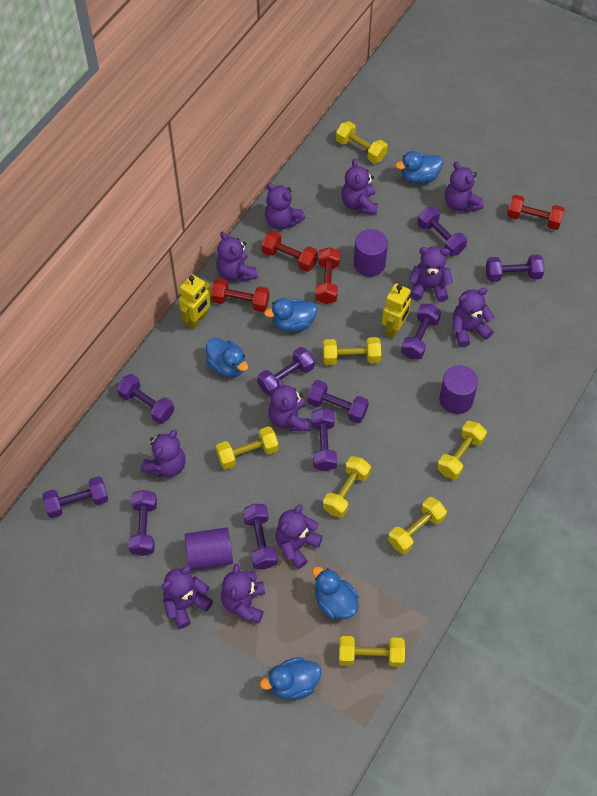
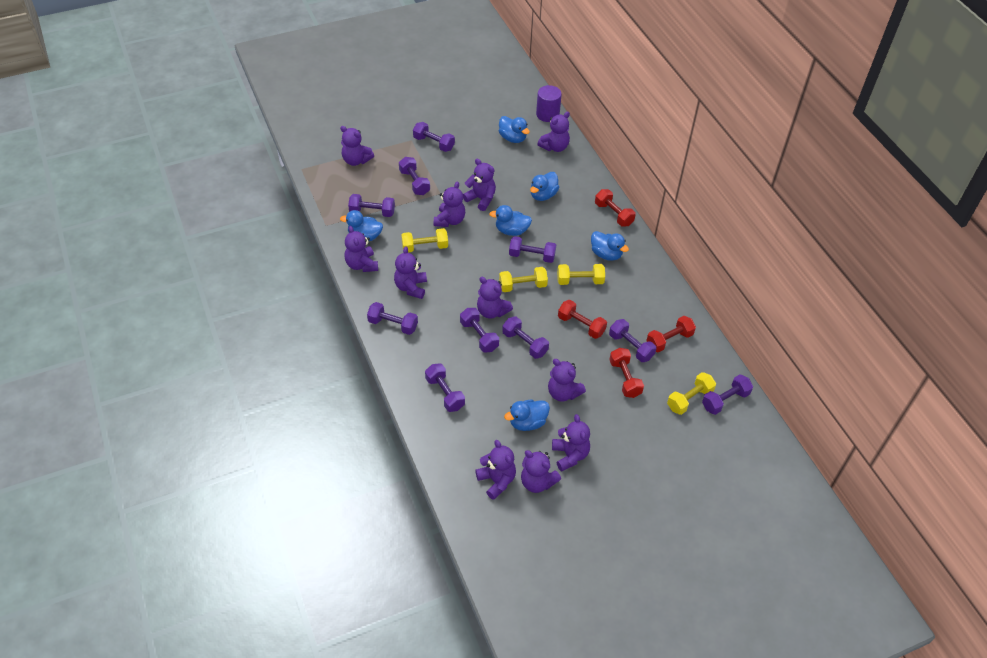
blue duck: 5 -> 6
purple cylinder: 3 -> 1
yellow dumbbell: 7 -> 4
yellow robot: 2 -> 0

